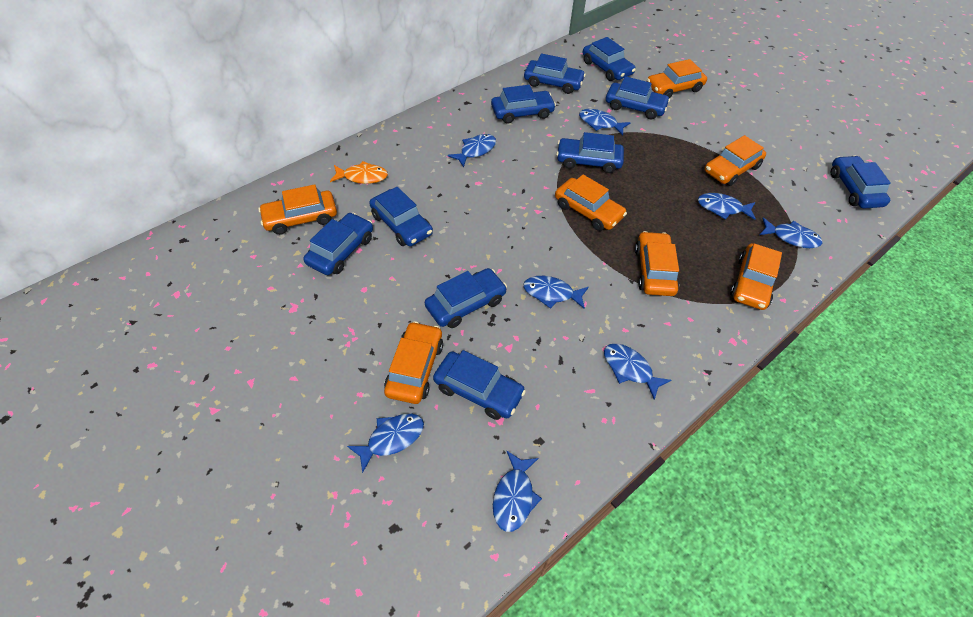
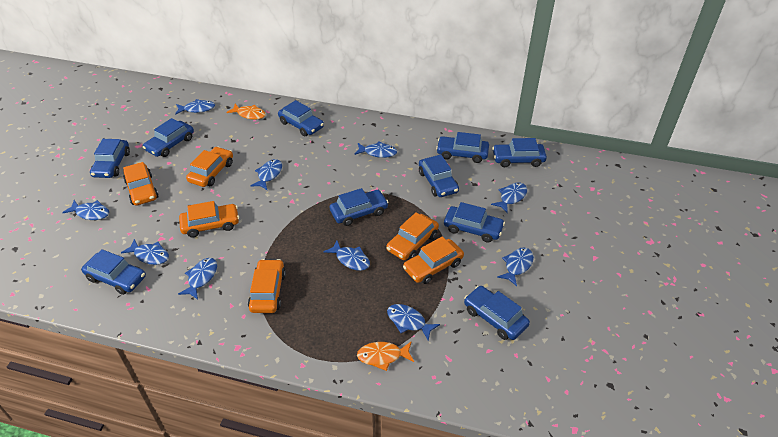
blue fish: 8 -> 10
orange car: 7 -> 6
orange fish: 1 -> 2

